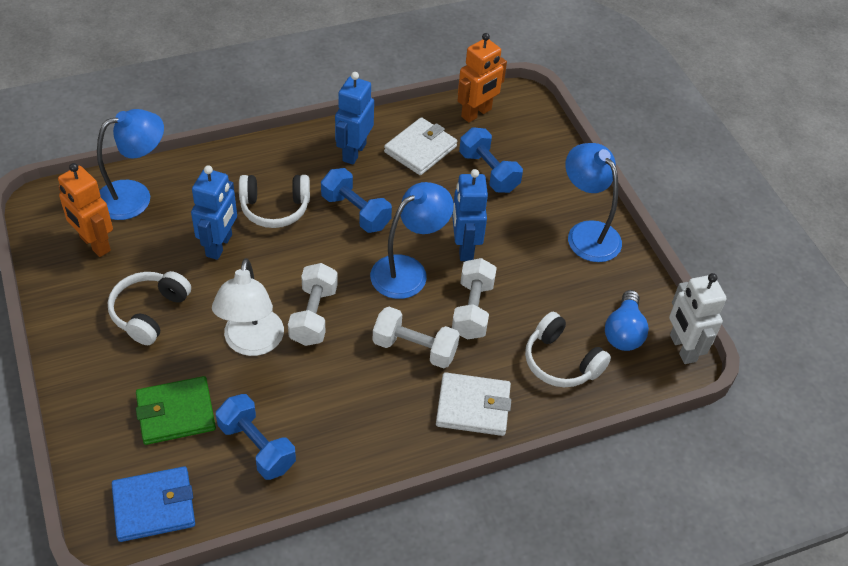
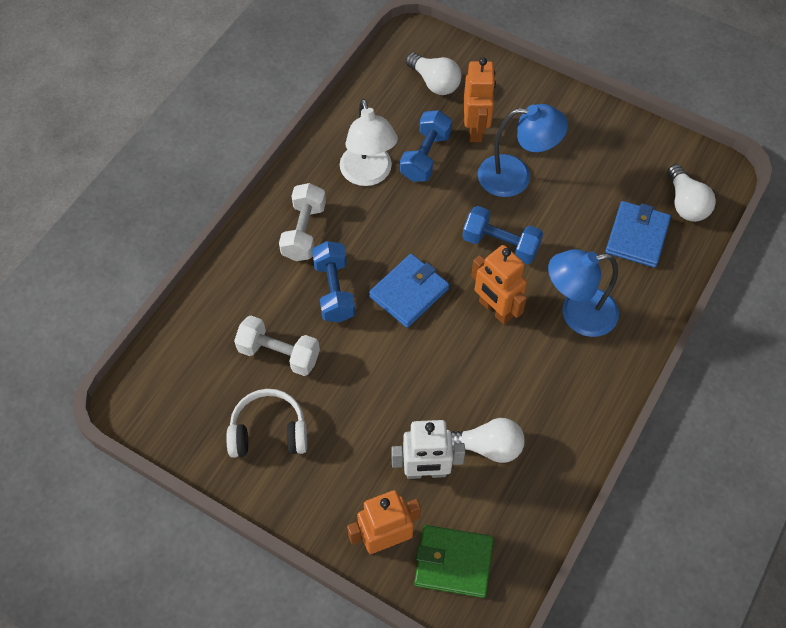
blue lamp: 3 -> 2
blue light bulb: 1 -> 0
blue robot: 3 -> 0
blue wallet: 1 -> 2
orange robot: 2 -> 3
white dumbbell: 3 -> 2
white headphones: 3 -> 1
white light bulb: 0 -> 3
white wallet: 2 -> 0

